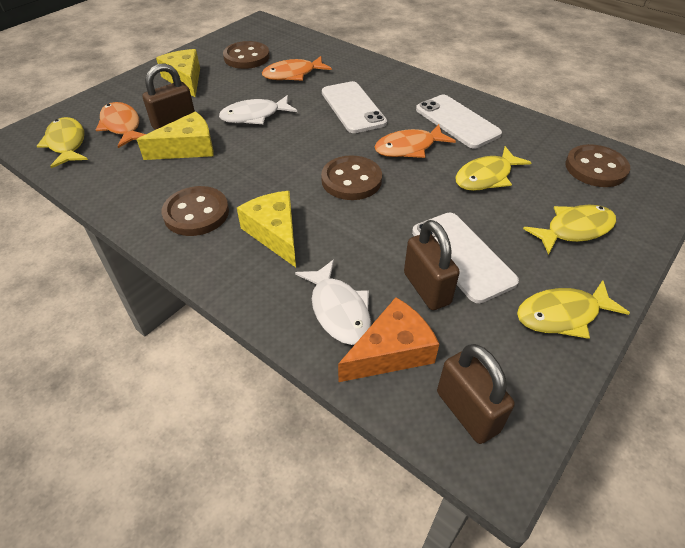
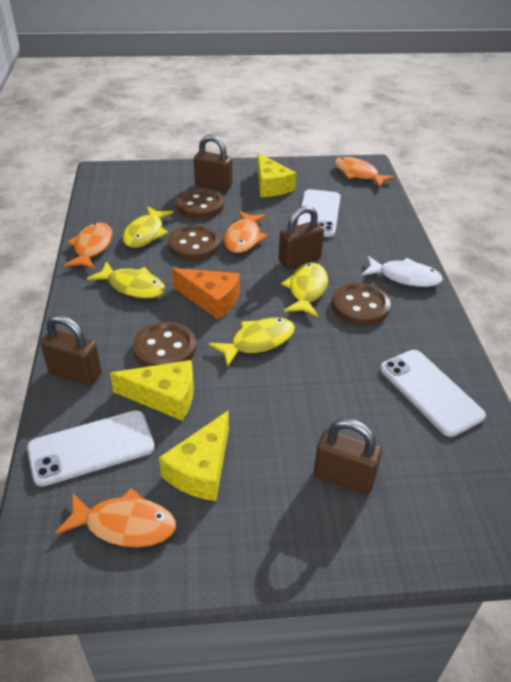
brown padlock: 3 -> 4
orange fish: 3 -> 4
white fish: 2 -> 1

